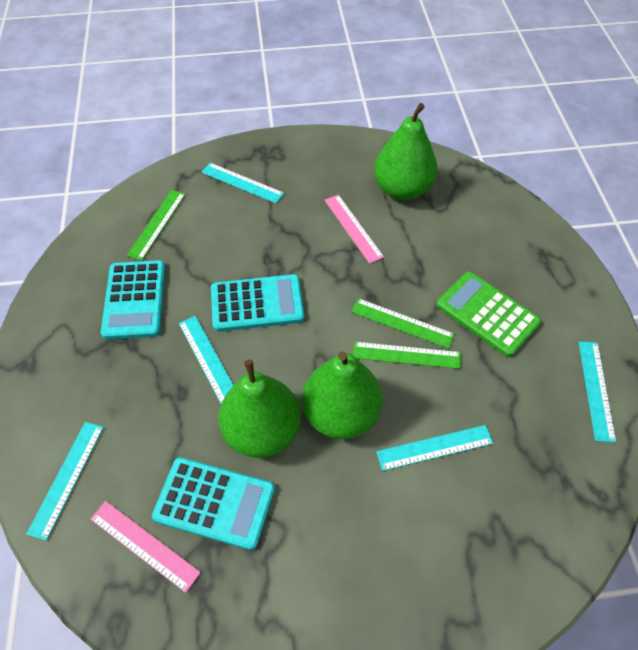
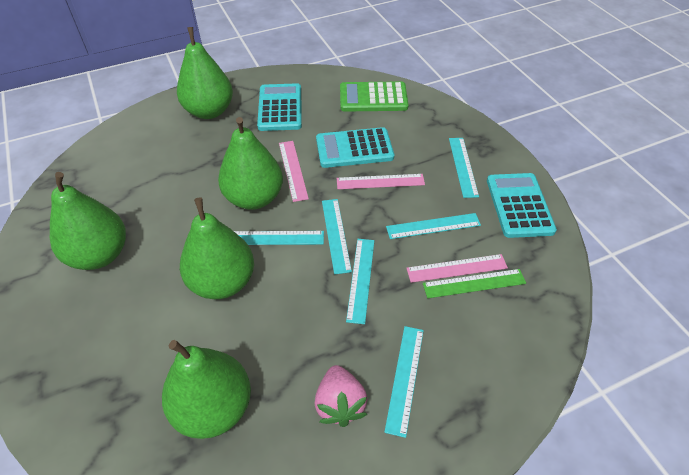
green pear: 3 -> 5
green ruler: 3 -> 1
pink ruler: 2 -> 3
pink strawberry: 0 -> 1
turquoise ruler: 5 -> 6

